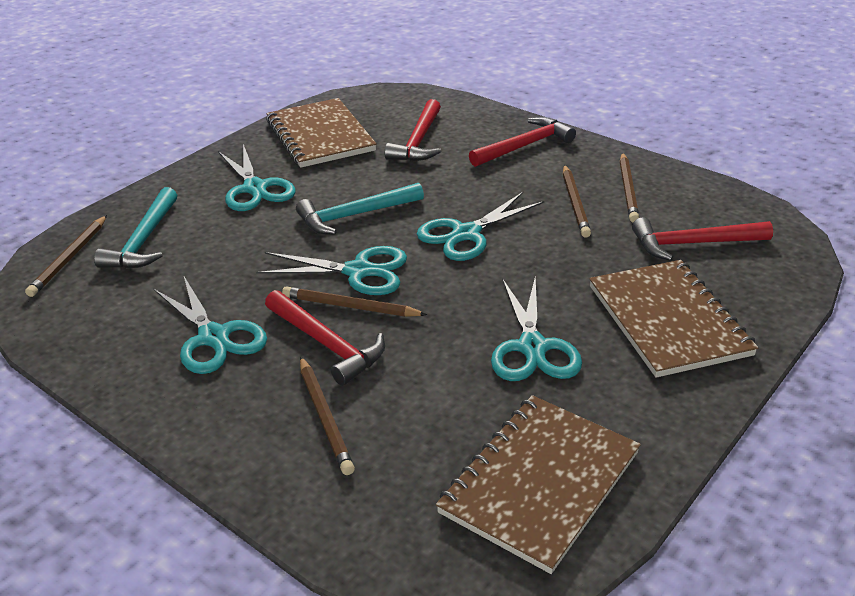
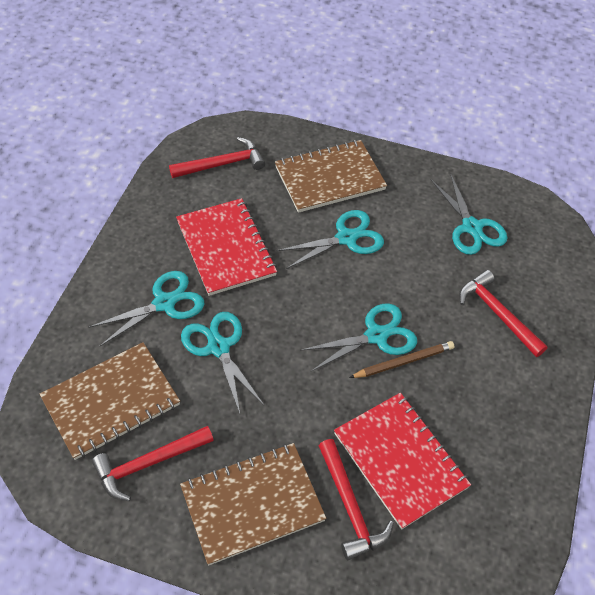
brown pencil: 5 -> 1
red notebook: 0 -> 2
turquoise hammer: 2 -> 0

